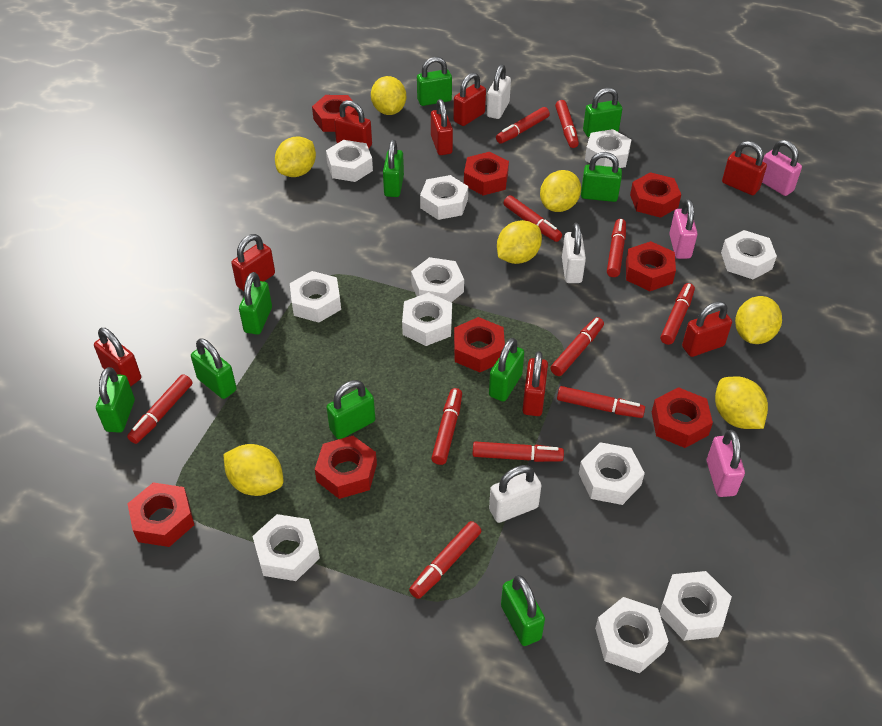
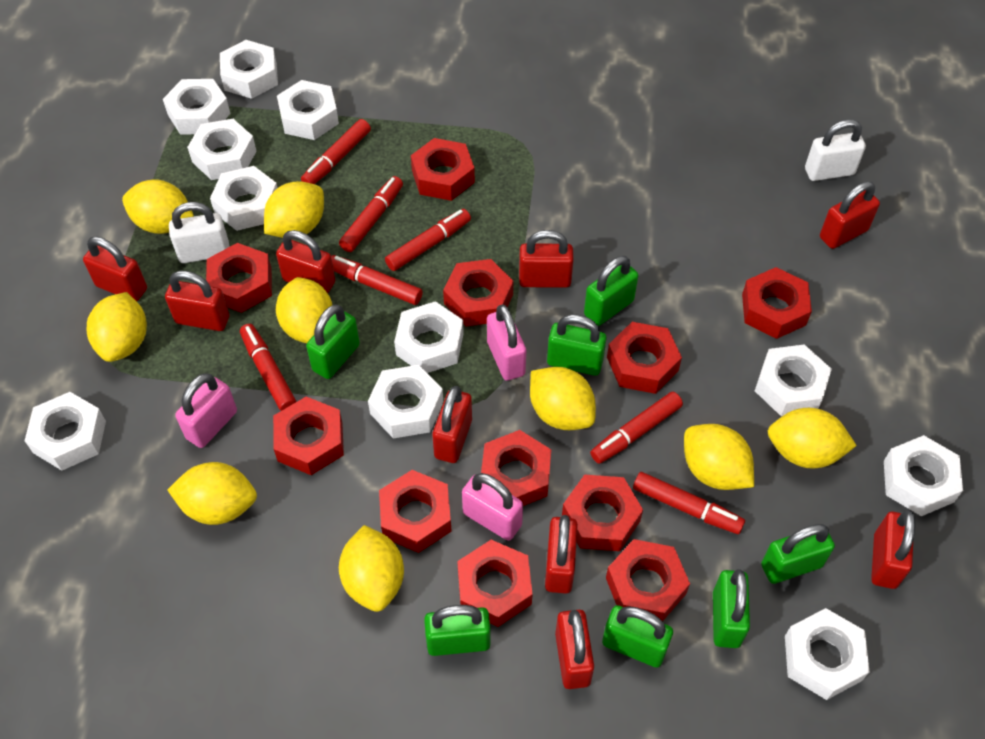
green padlock: 10 -> 7
red marker: 11 -> 7
red nut: 8 -> 11
red padlock: 8 -> 9
white padlock: 3 -> 2
yellow lemon: 7 -> 9

